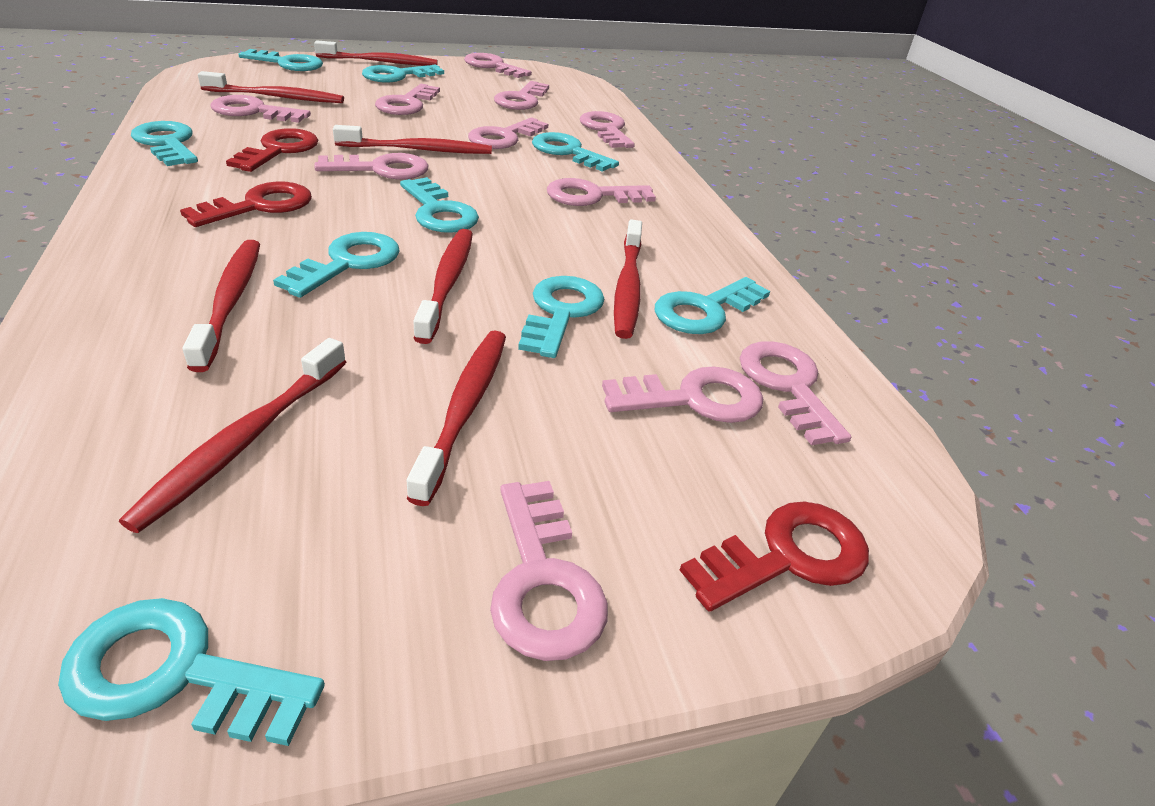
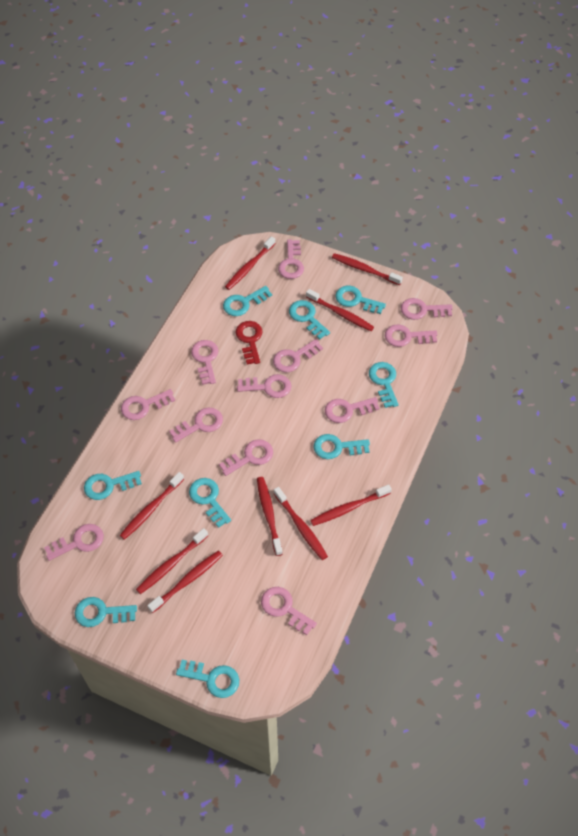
pink key: 11 -> 12
red key: 3 -> 1
red toothbrush: 8 -> 9

